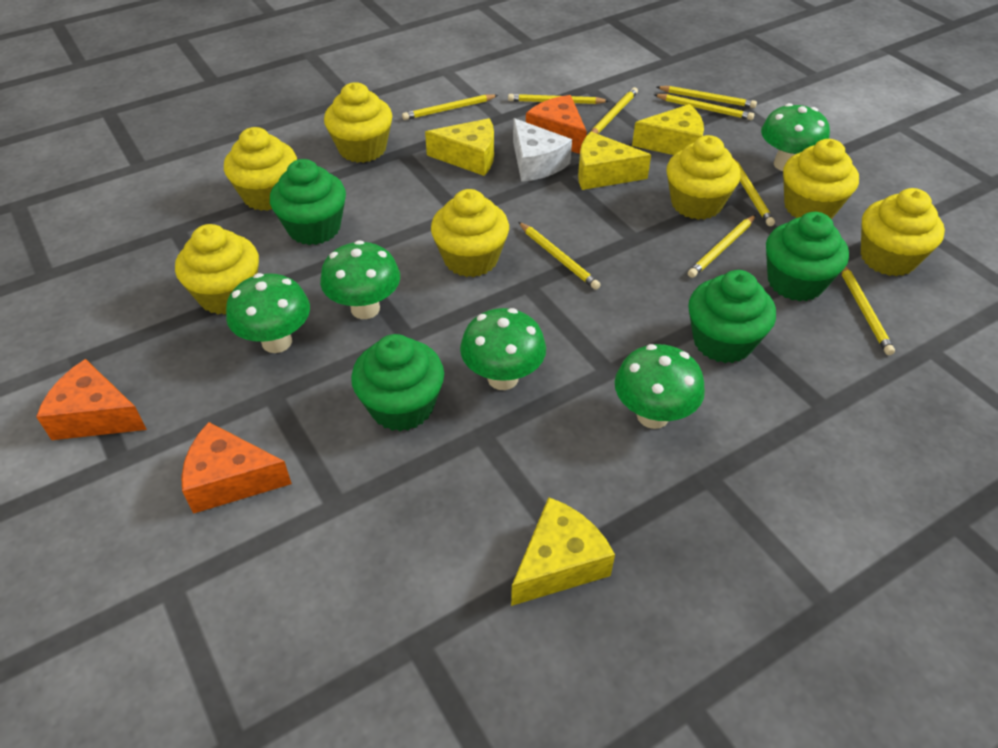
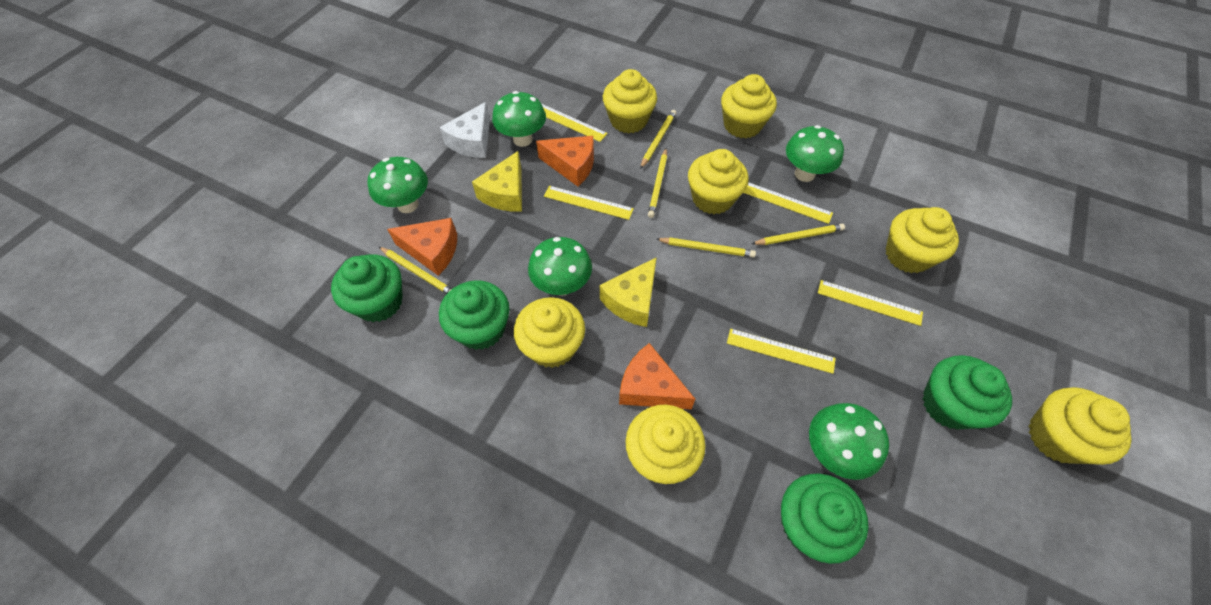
yellow cheese: 4 -> 2
yellow pencil: 9 -> 5
yellow ruler: 0 -> 5

